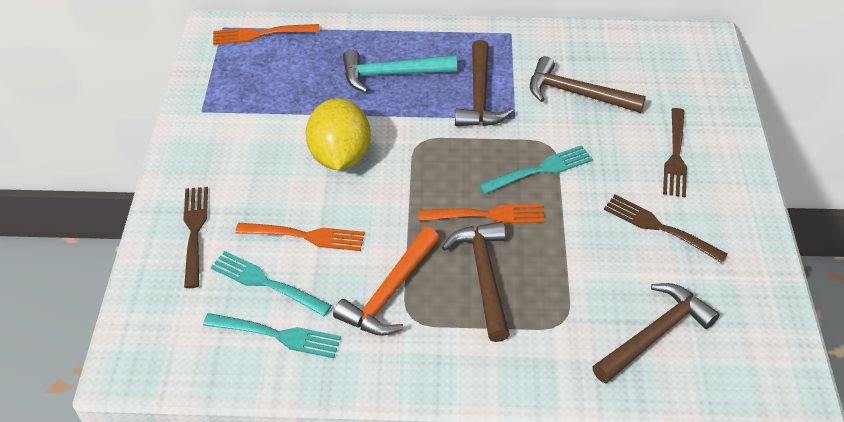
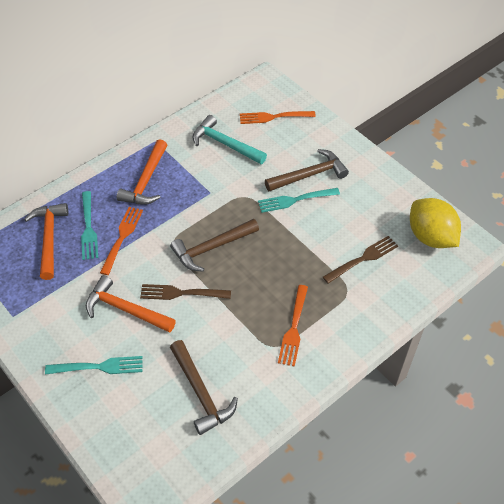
brown fork: 3 -> 2
brown hammer: 4 -> 3
orange hammer: 1 -> 3

